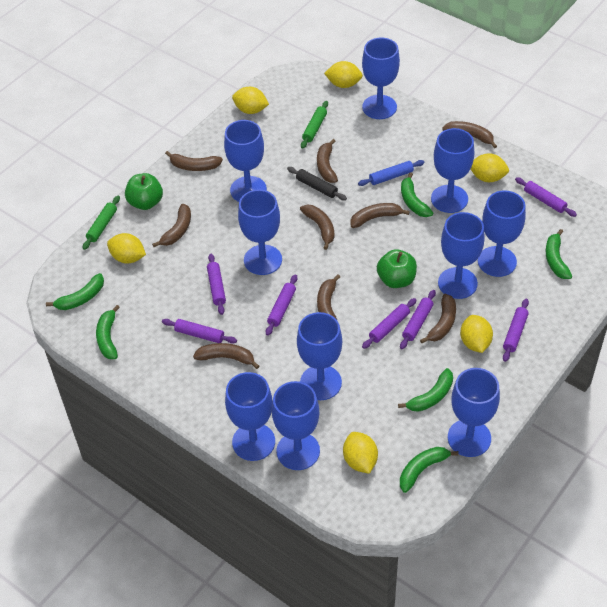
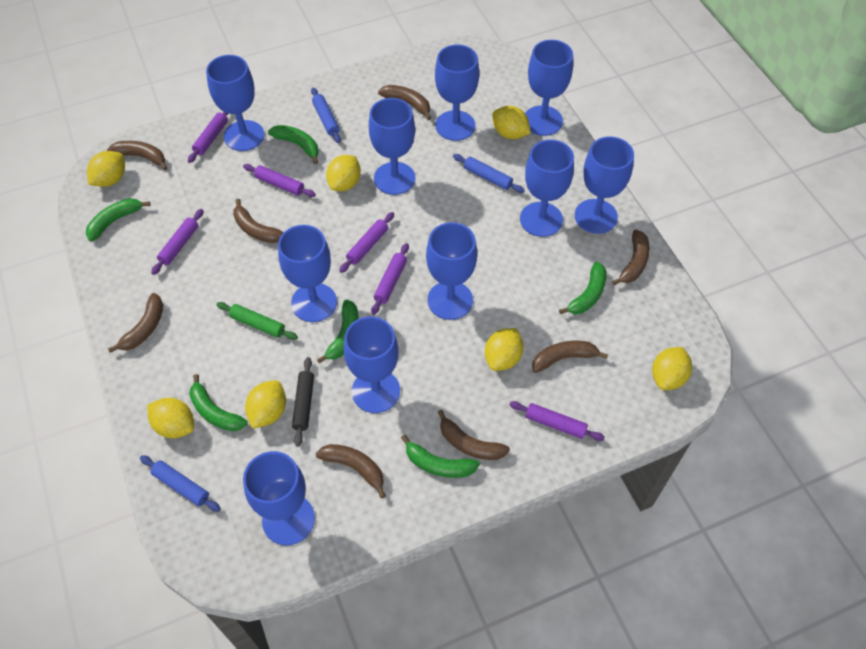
blue rolling pin: 1 -> 3
brown banana: 9 -> 8
green apple: 2 -> 0
green rolling pin: 2 -> 1
purple rolling pin: 7 -> 6
yellow lemon: 6 -> 7

